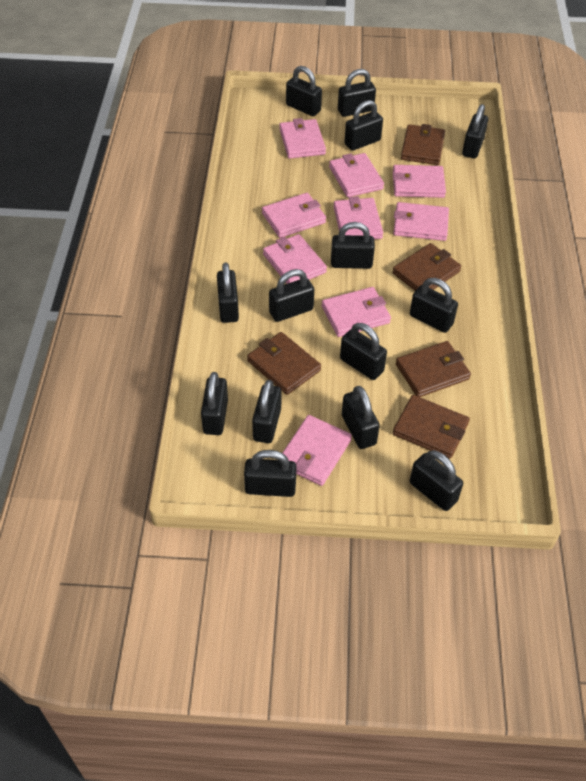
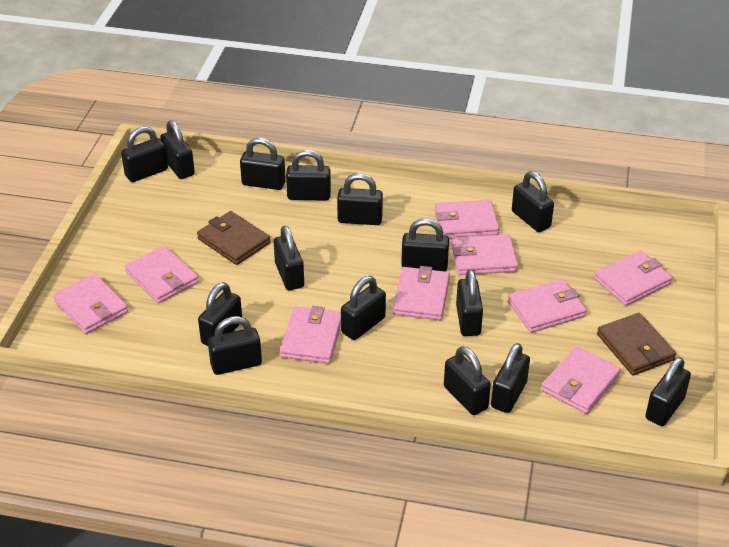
black padlock: 14 -> 15
brown wallet: 5 -> 2

